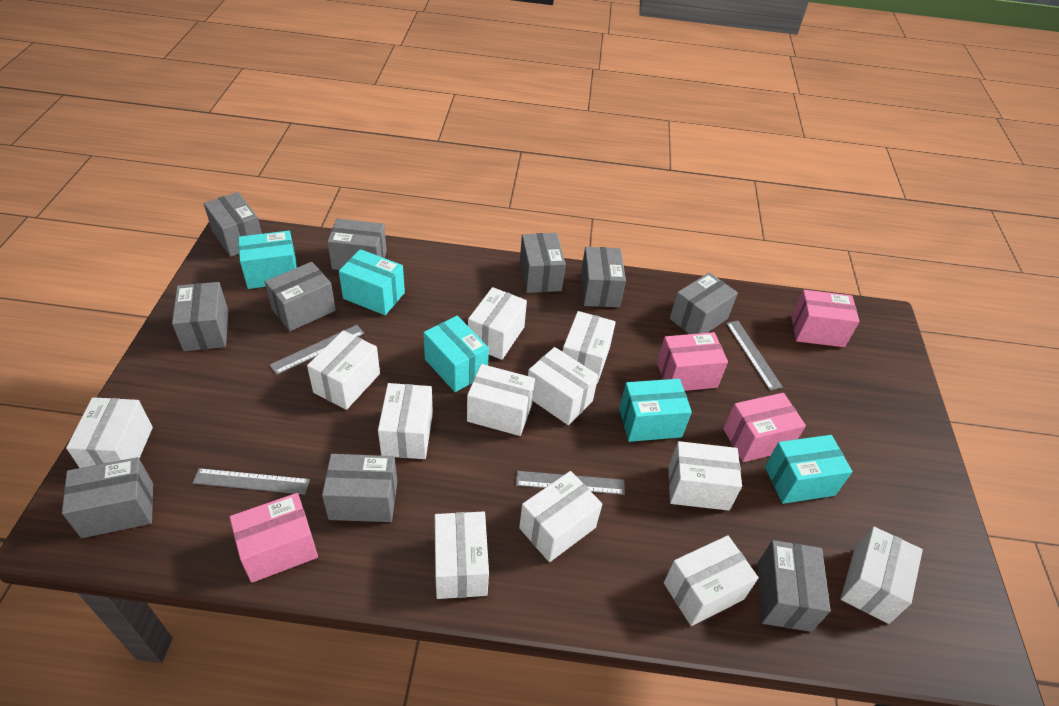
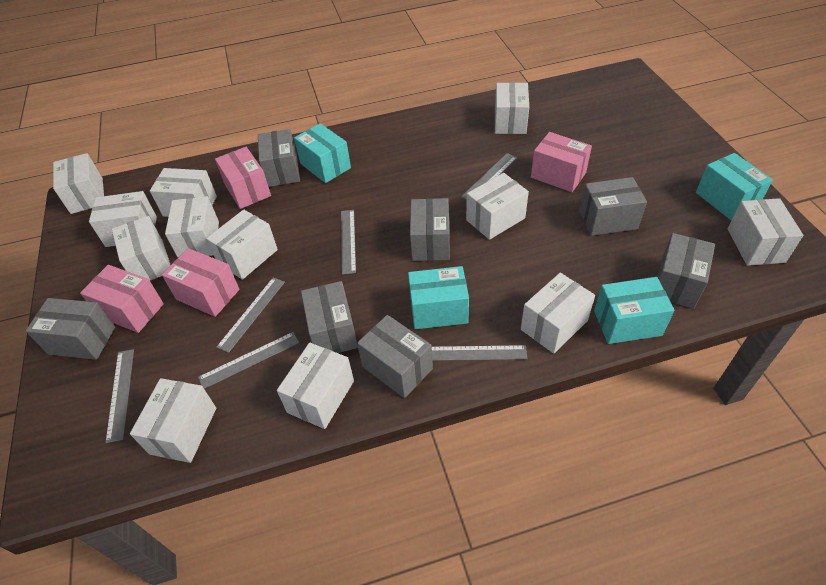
grey box: 10 -> 7
grey ruler: 4 -> 6
turquoise box: 5 -> 4

